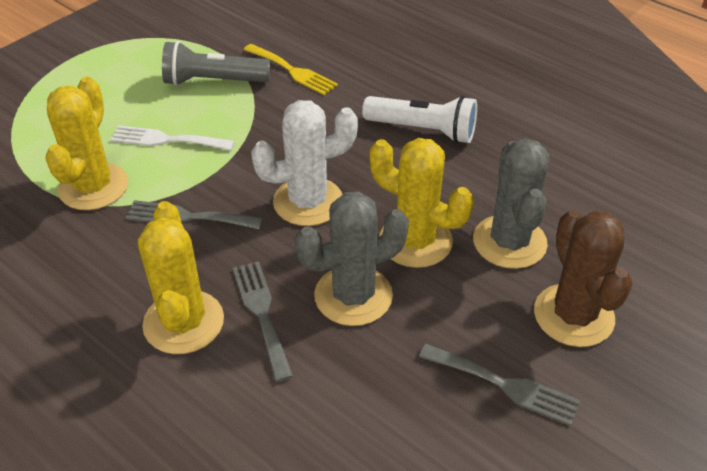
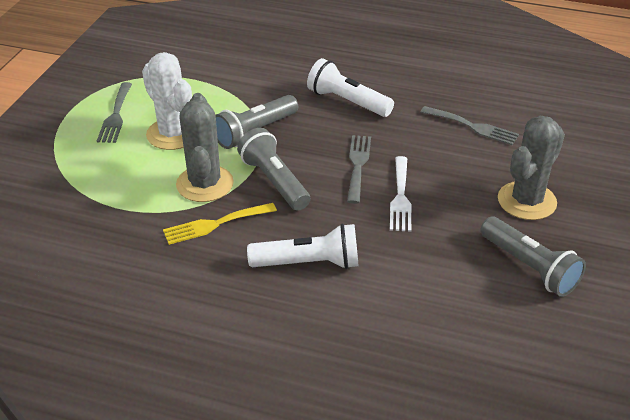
brown cactus: 1 -> 0
grey flashlight: 1 -> 3
white flashlight: 1 -> 2
yellow cactus: 3 -> 0

